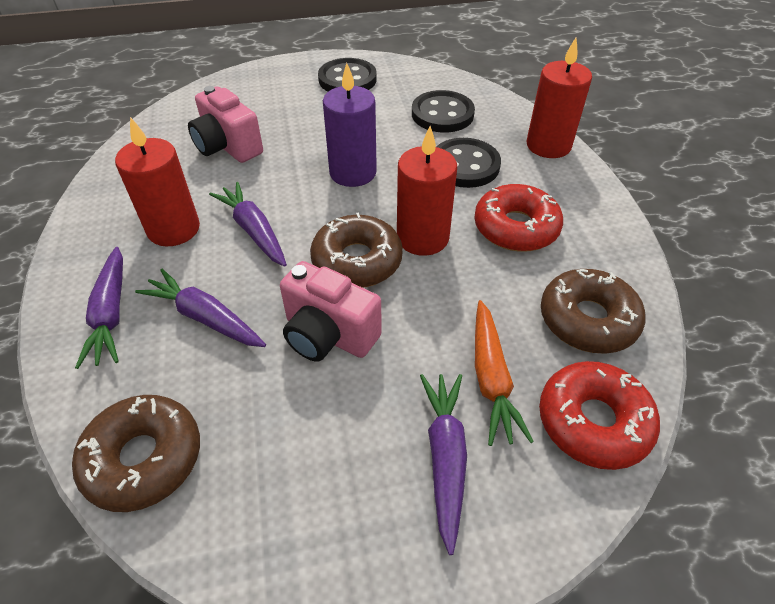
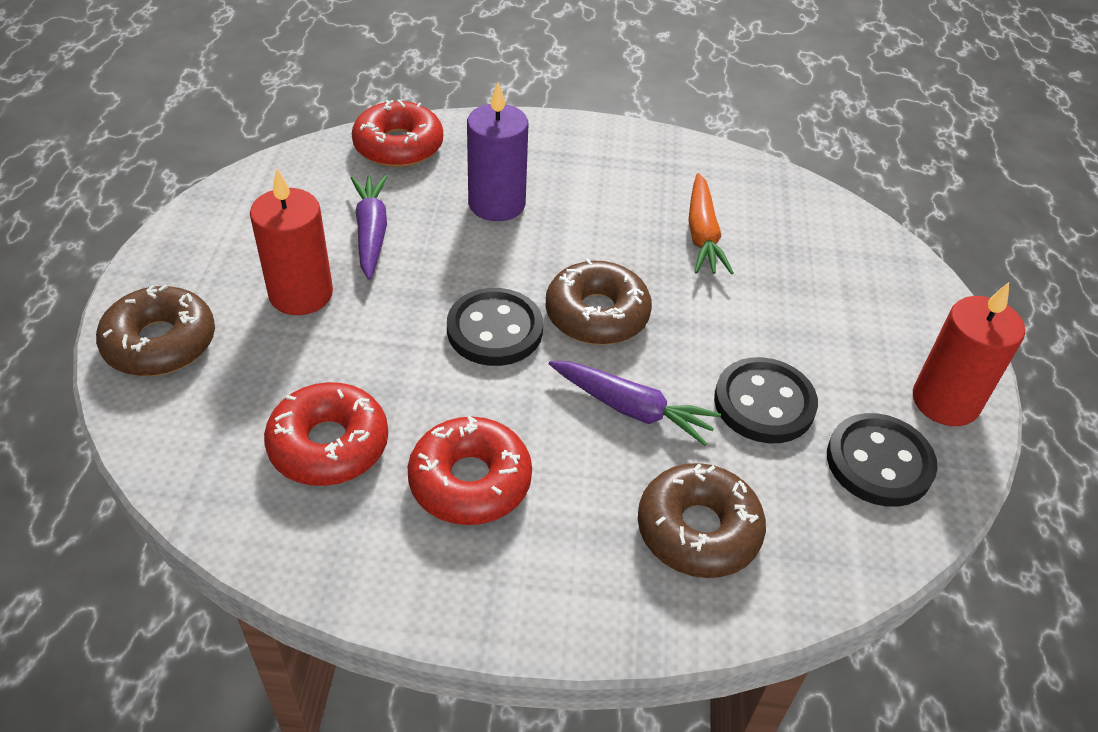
pink camera: 2 -> 0
purple carrot: 4 -> 2
red candle: 3 -> 2
red donut: 2 -> 3

